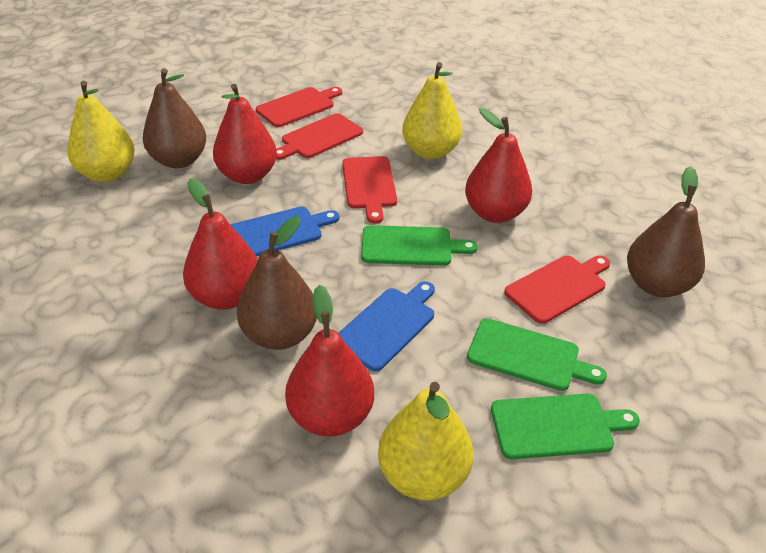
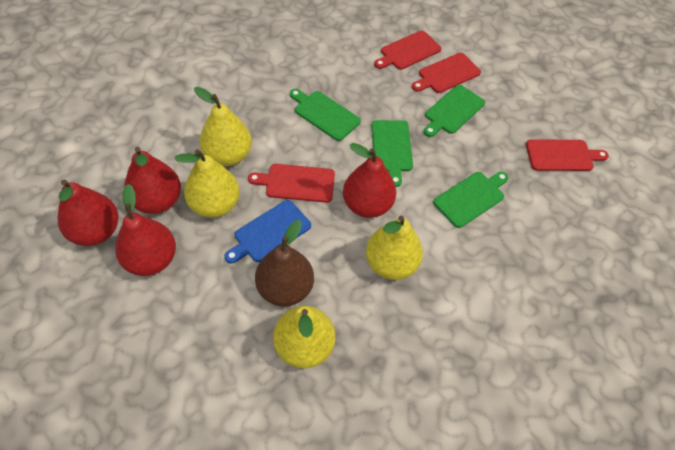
blue cutting board: 2 -> 1
brown pear: 3 -> 1
green cutting board: 3 -> 4
yellow pear: 3 -> 4

